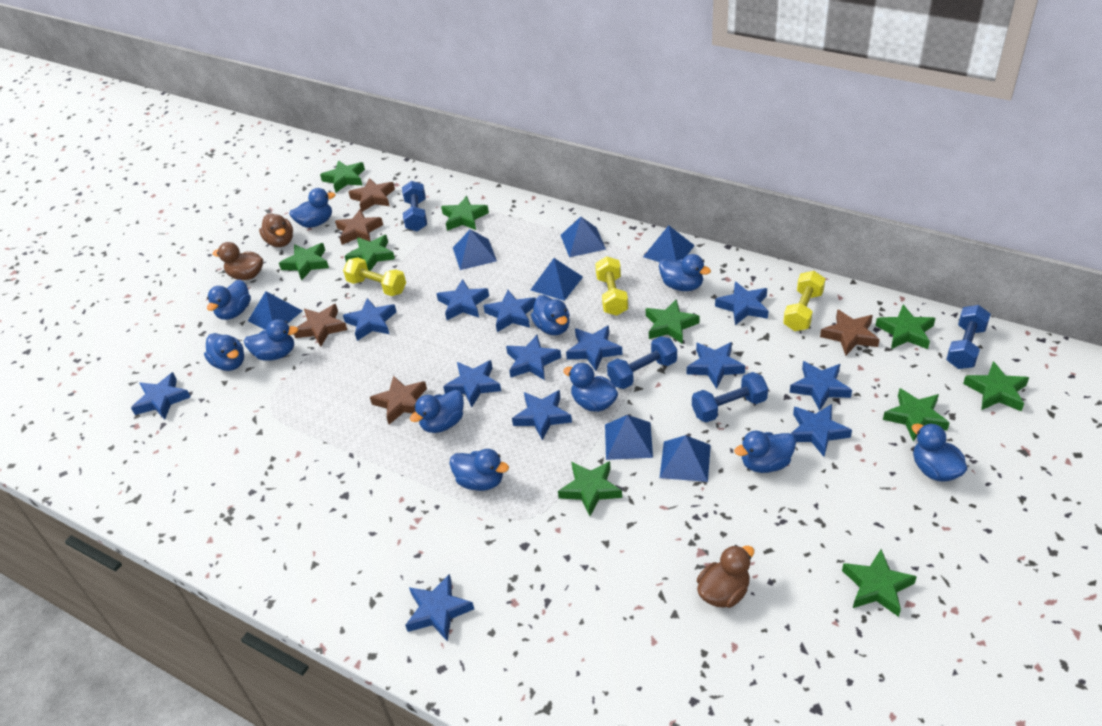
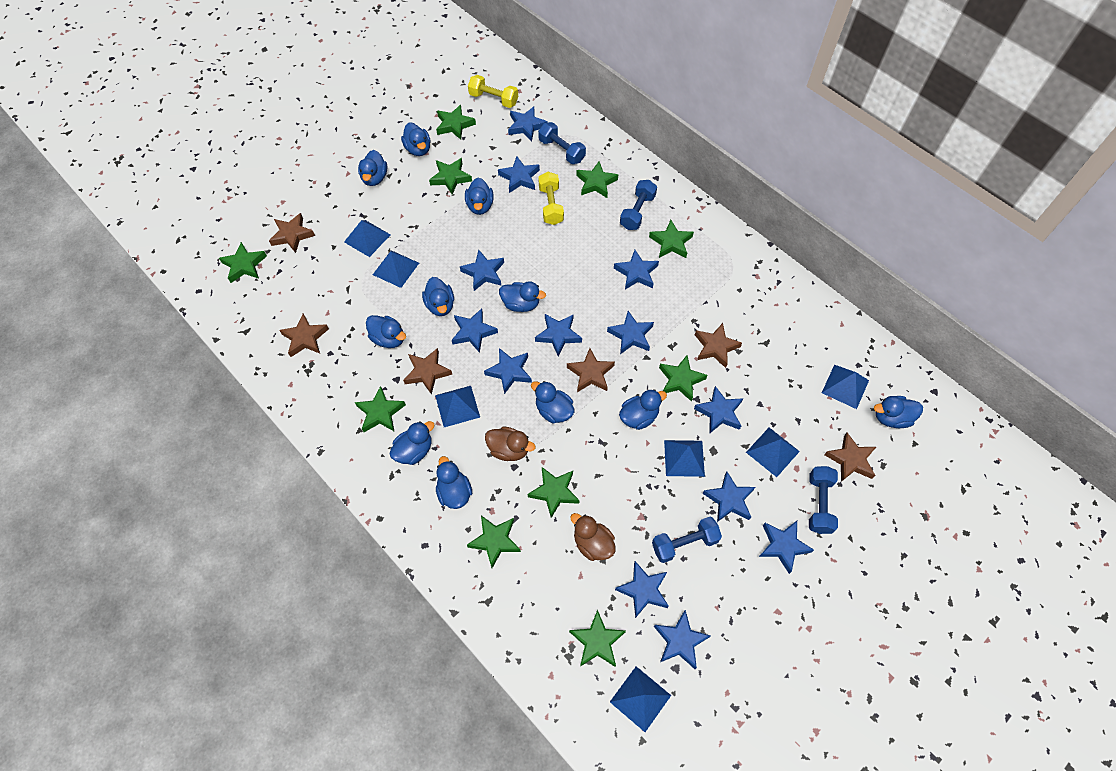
brown duck: 3 -> 2
brown star: 5 -> 6
yellow dumbbell: 3 -> 2

